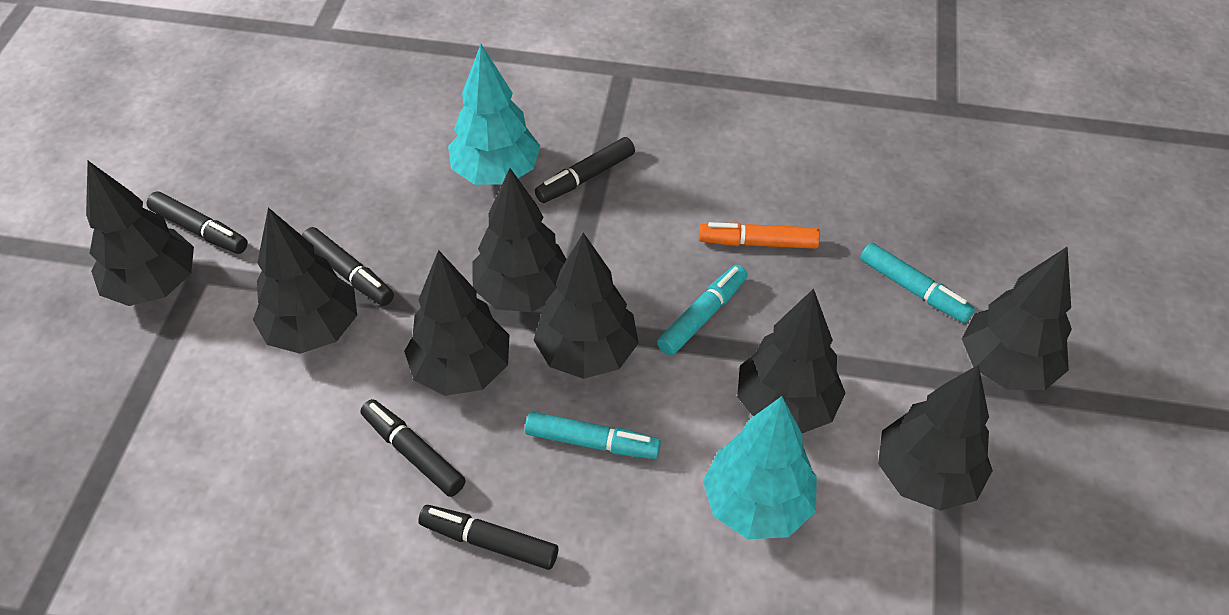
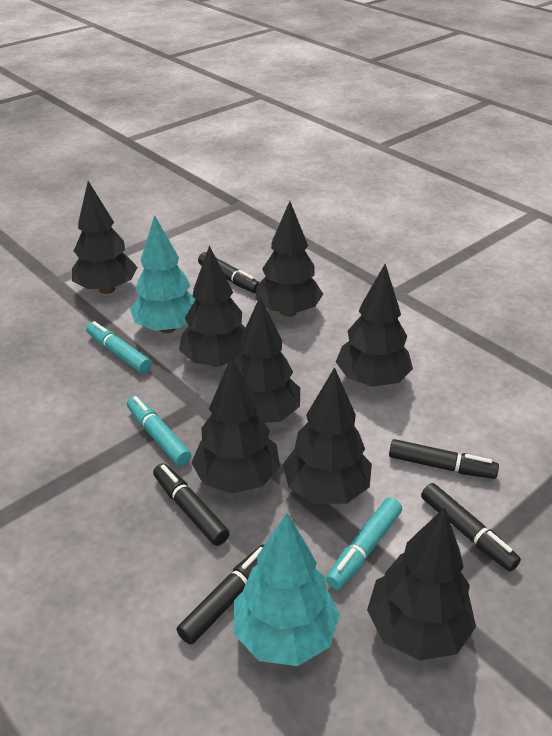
orange marker: 1 -> 0

